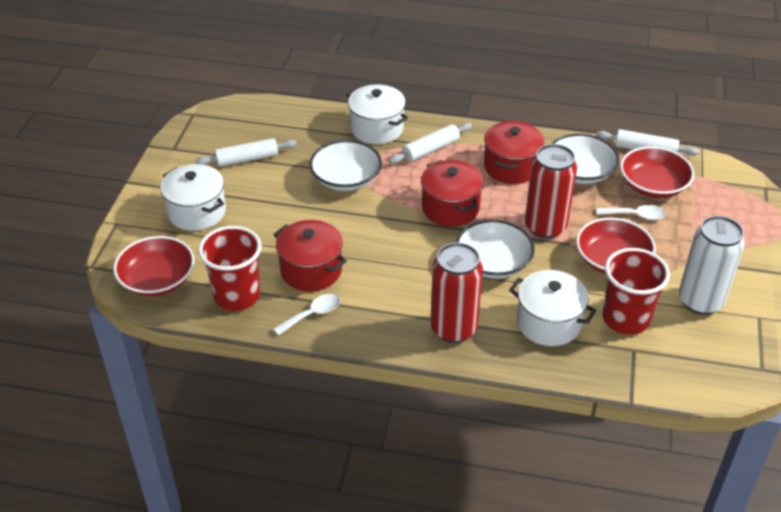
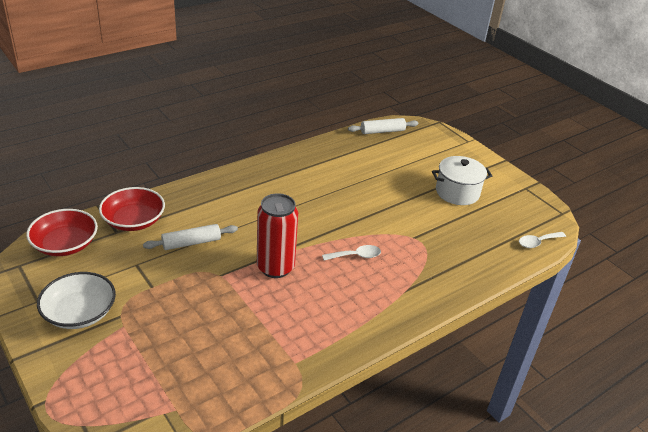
red bowl: 3 -> 2
red can: 2 -> 1
red cup: 2 -> 0
red pot: 3 -> 0
white bowl: 3 -> 1
white can: 1 -> 0
white pot: 3 -> 1
white rolling pin: 3 -> 2

